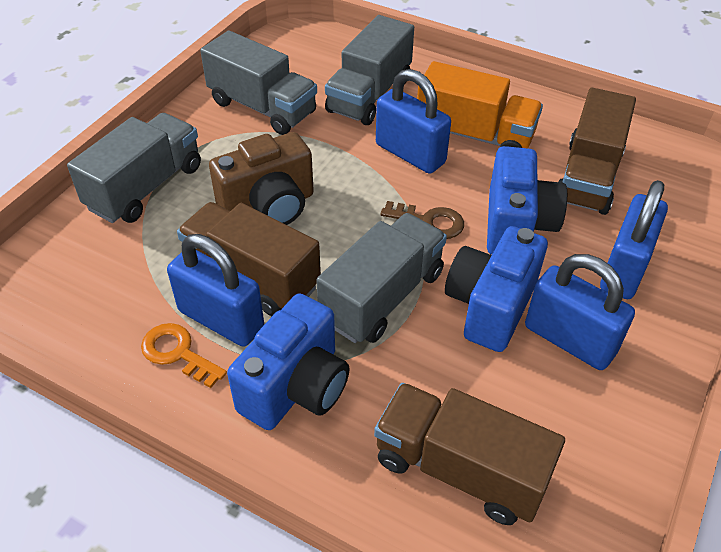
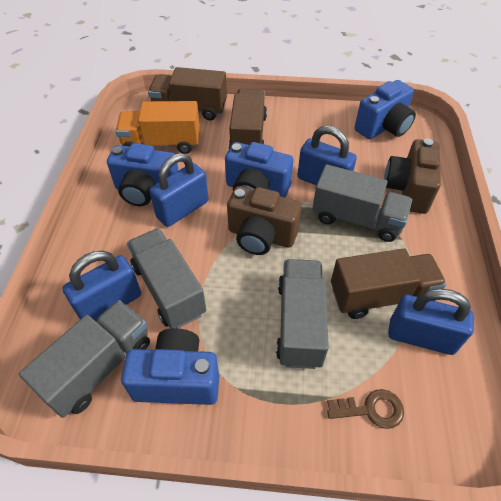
blue camera: 3 -> 4
brown camera: 1 -> 2
orange key: 1 -> 0

